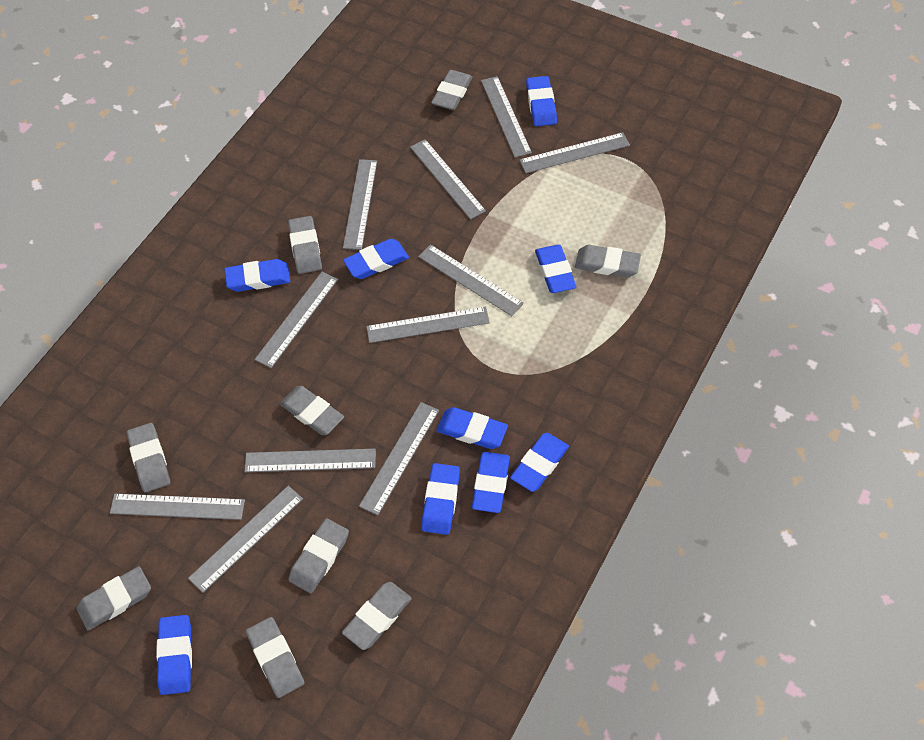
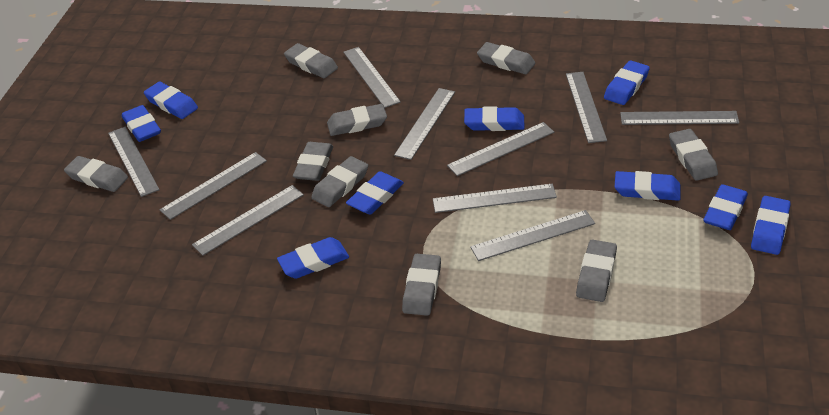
grey ruler: 11 -> 10

